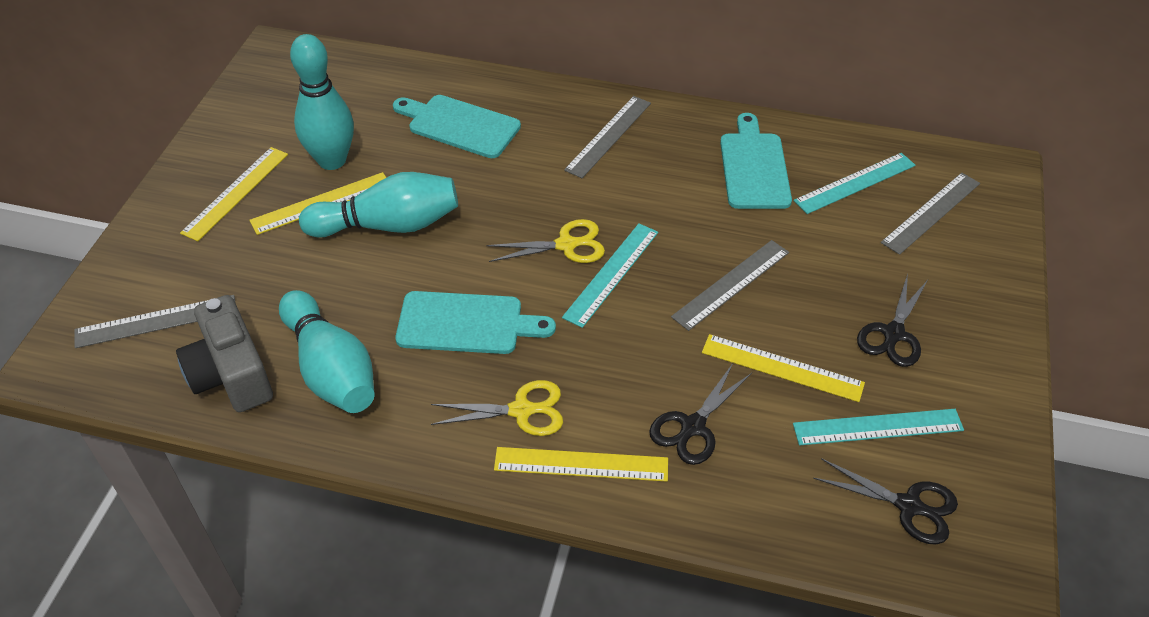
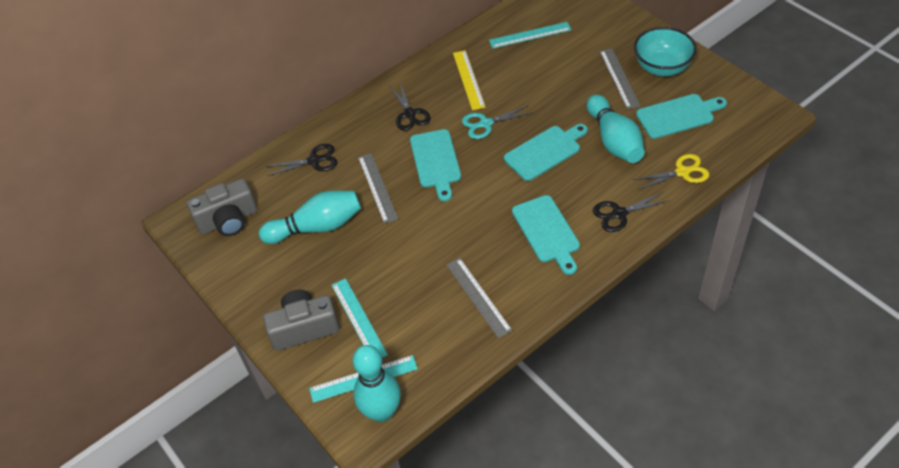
grey camera: 1 -> 2
grey ruler: 4 -> 3
turquoise bowl: 0 -> 1
turquoise cutting board: 3 -> 4
turquoise scissors: 0 -> 1
yellow ruler: 4 -> 1
yellow scissors: 2 -> 1

